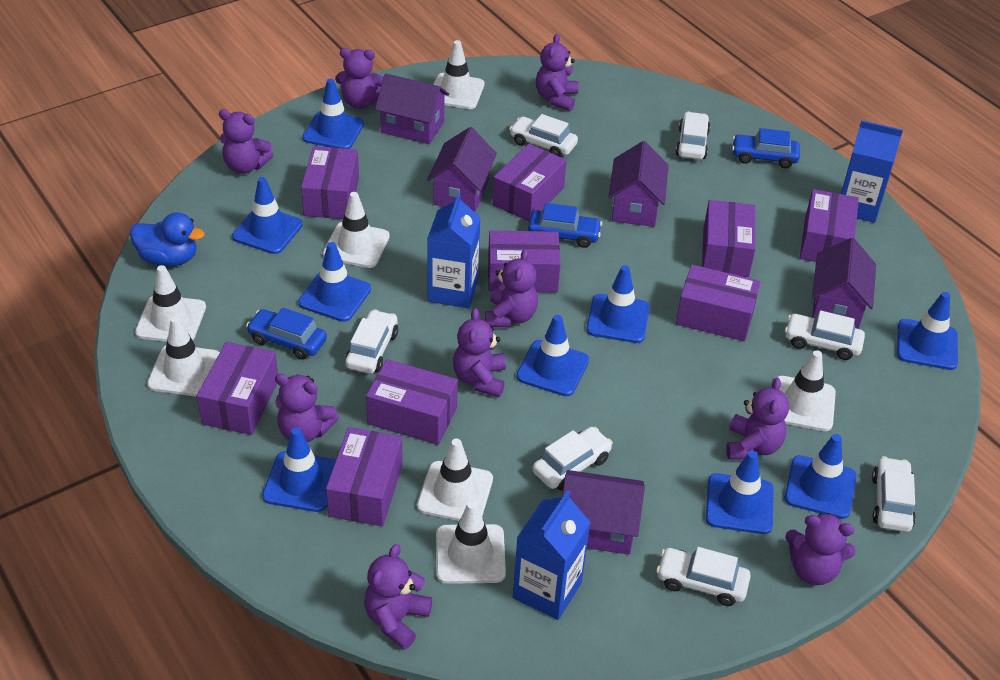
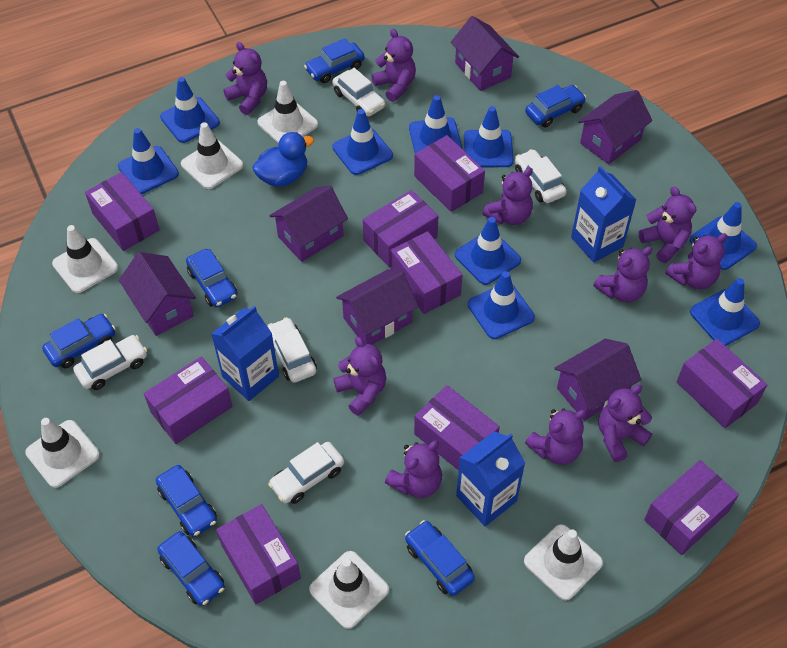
blue car: 3 -> 7
purple house: 5 -> 6
purple teddy bear: 9 -> 10
white car: 7 -> 5
white traffic cone: 7 -> 6

